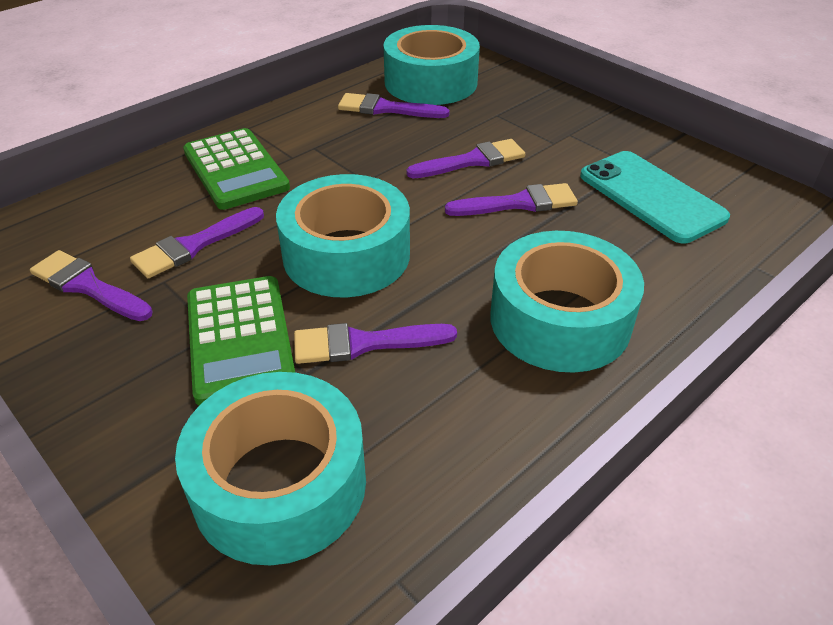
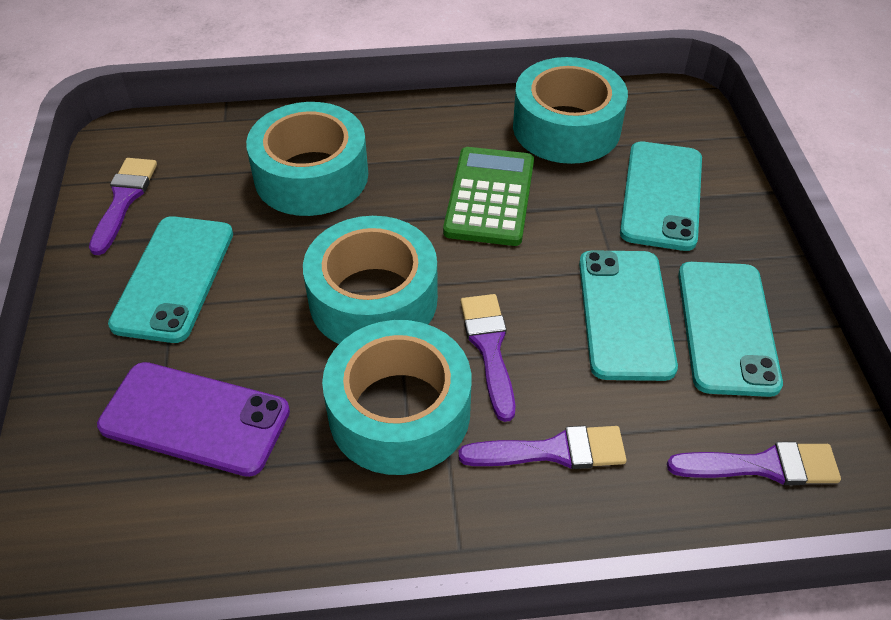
green calculator: 2 -> 1
purple brush: 6 -> 4
purple phone: 0 -> 1
turquoise phone: 1 -> 4

